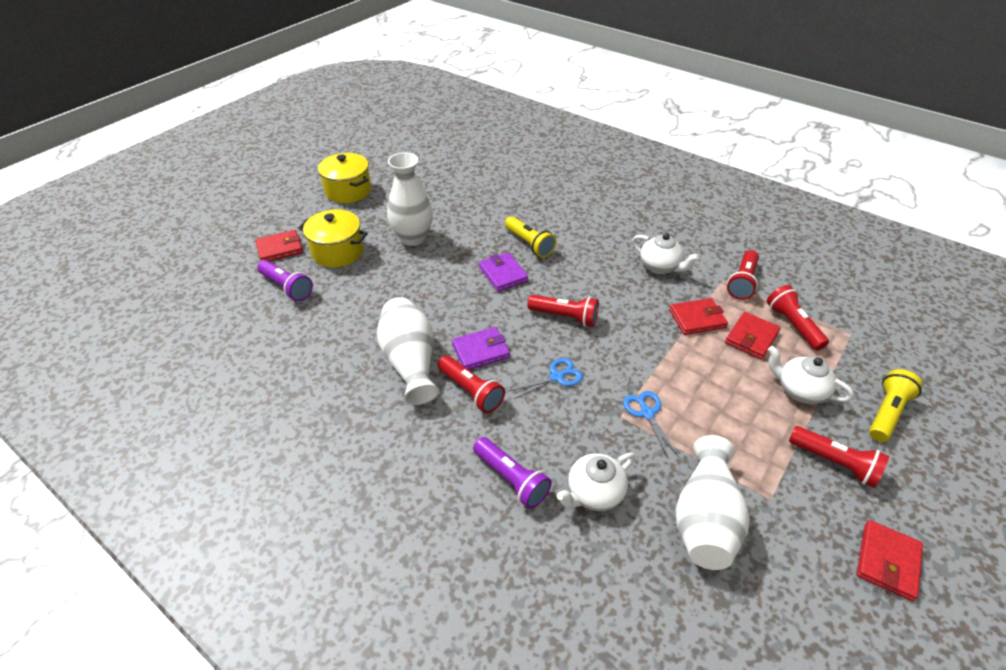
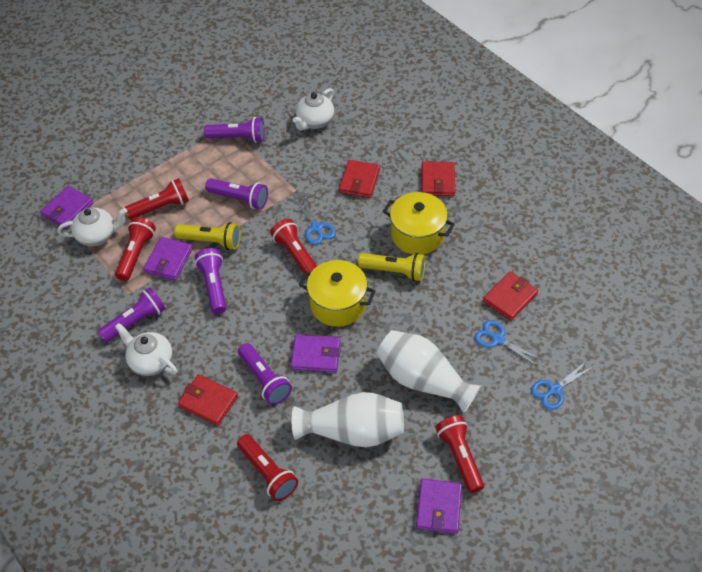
blue scissors: 2 -> 3
purple flashlight: 2 -> 5
purple wallet: 2 -> 4
white vase: 3 -> 2

